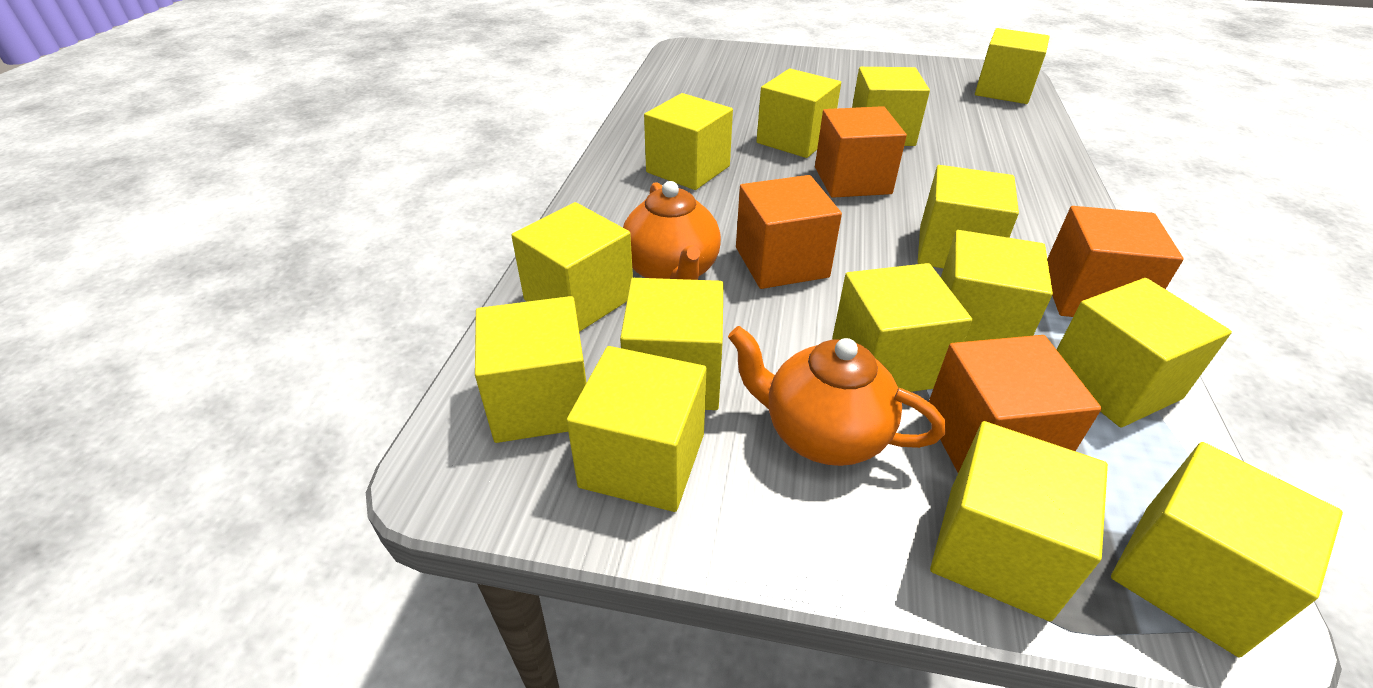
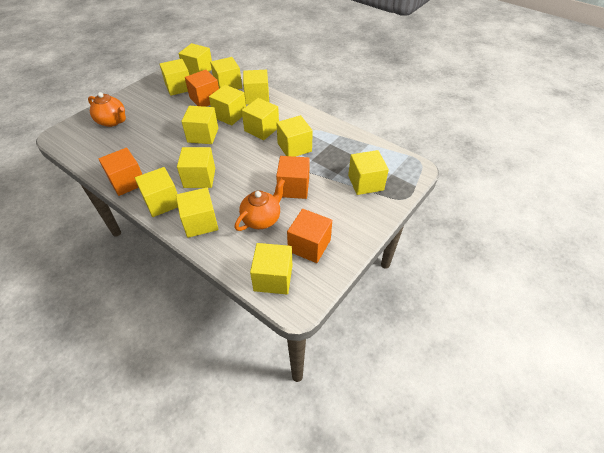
yellow cube: 14 -> 13

